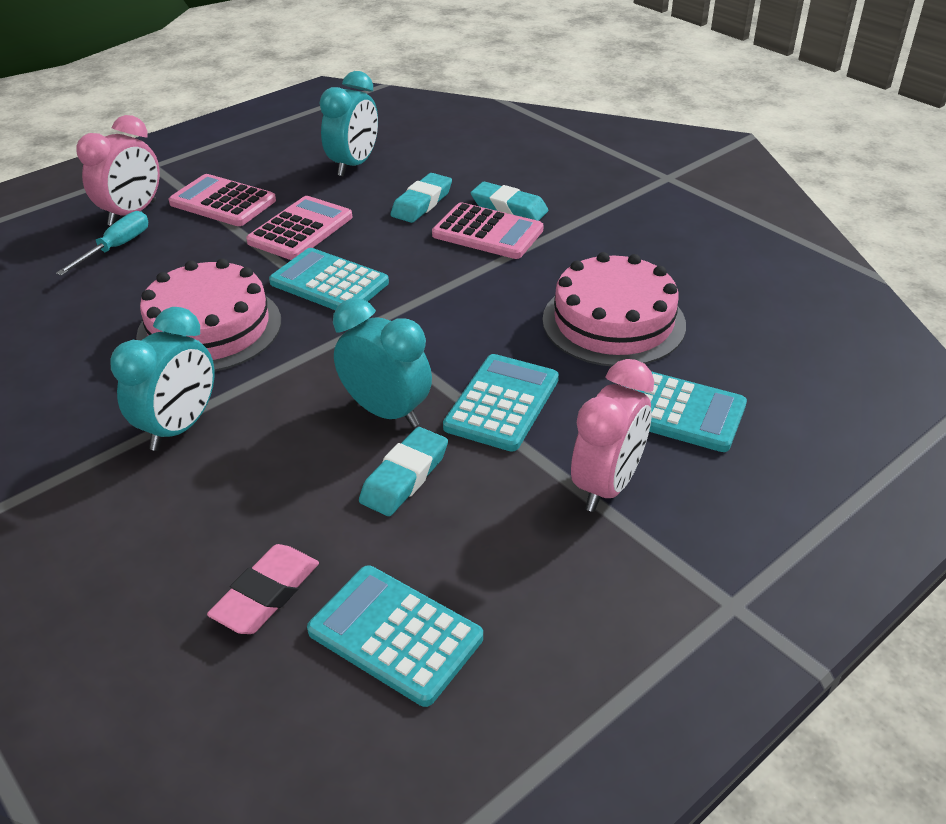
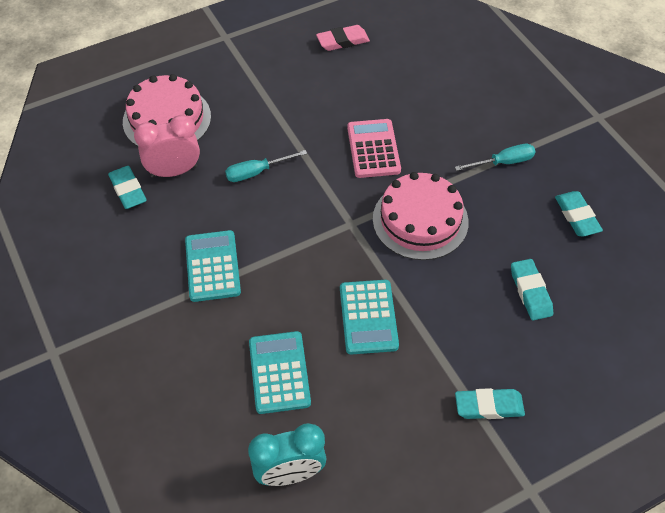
pink calculator: 3 -> 1
pink clock: 2 -> 1
turquoise calculator: 4 -> 3
turquoise clock: 3 -> 1
turquoise eraser: 3 -> 4
turquoise screwdriver: 1 -> 2

